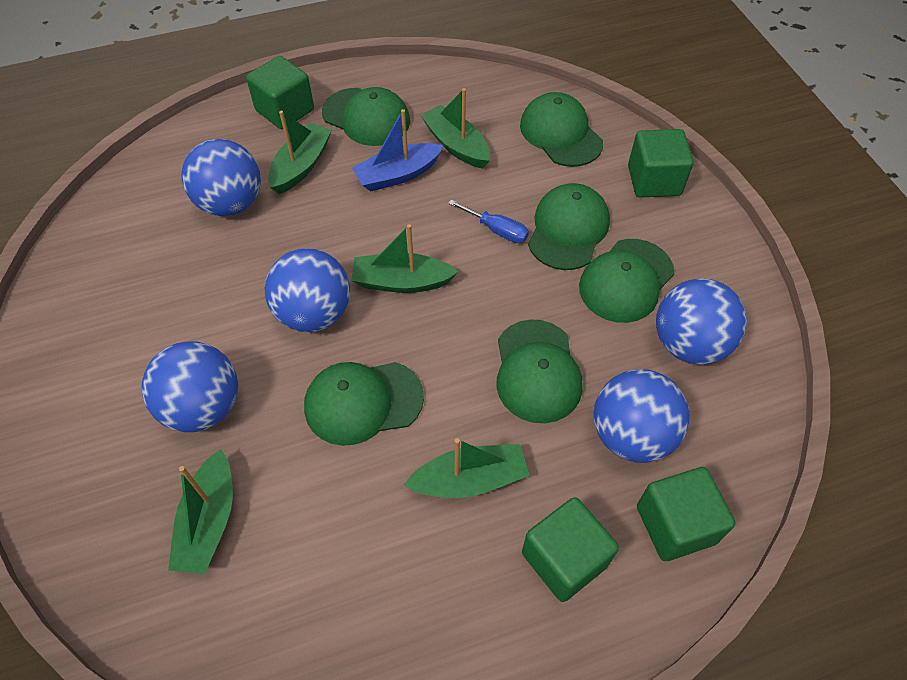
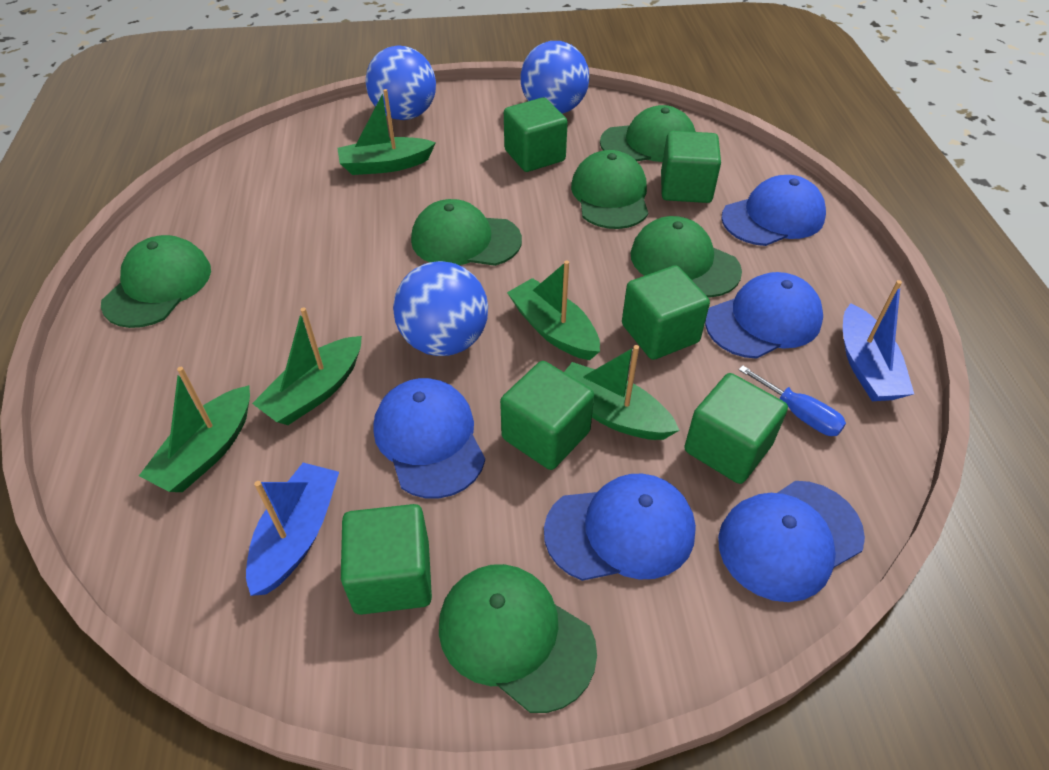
blue ball: 5 -> 3
blue boat: 1 -> 2
blue cap: 0 -> 5
green cube: 4 -> 6

